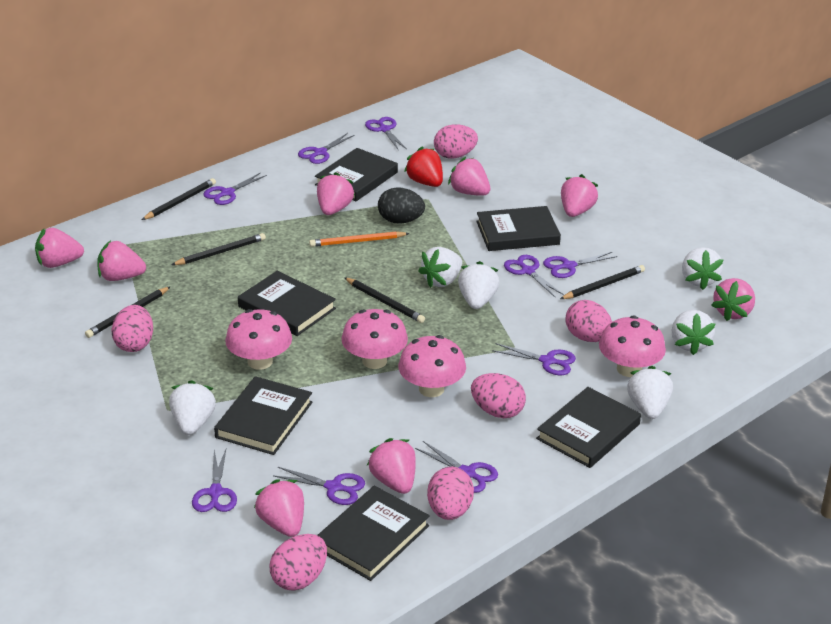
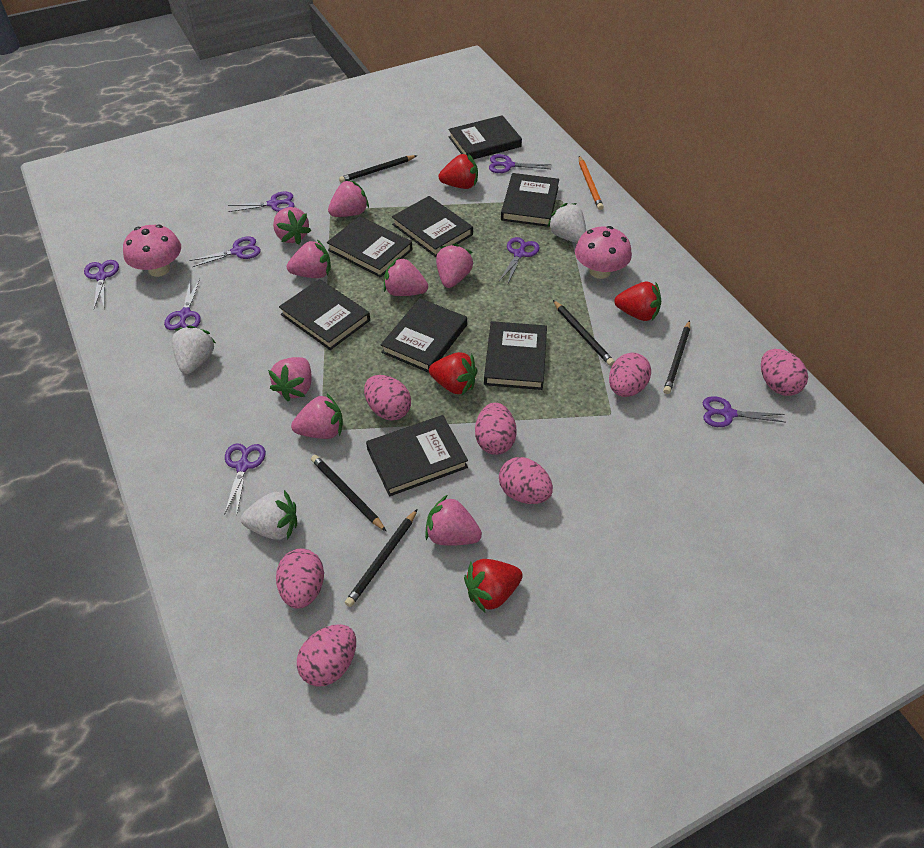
black book: 6 -> 8
black egg: 1 -> 0
pink egg: 6 -> 7
pink mushroom: 4 -> 2
purple scissors: 9 -> 8
red strawberry: 1 -> 4
white strawberry: 6 -> 3

